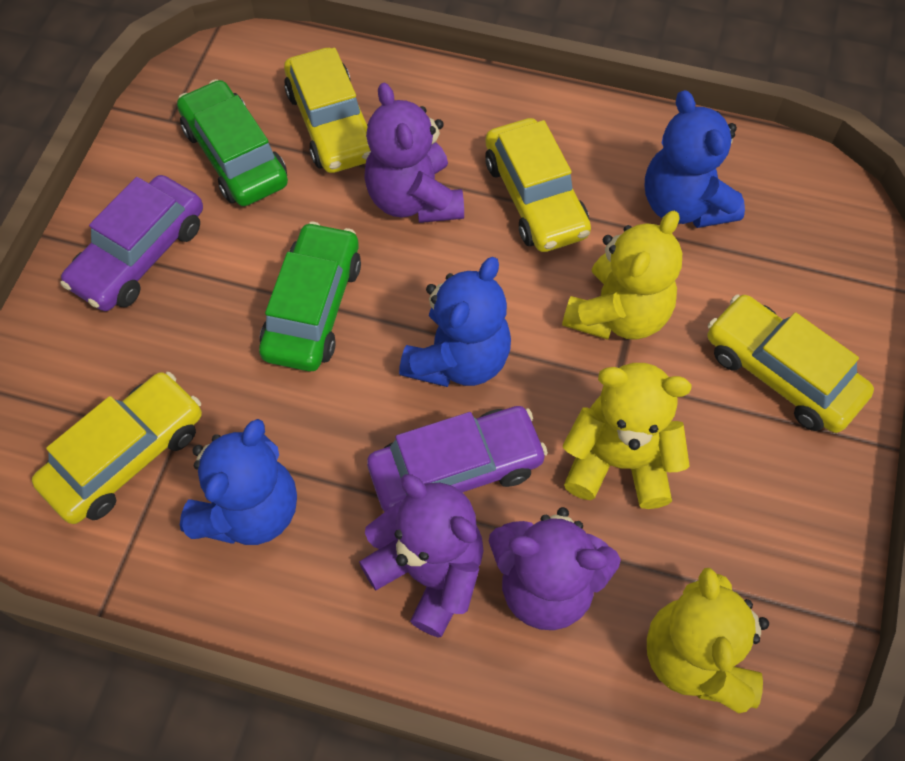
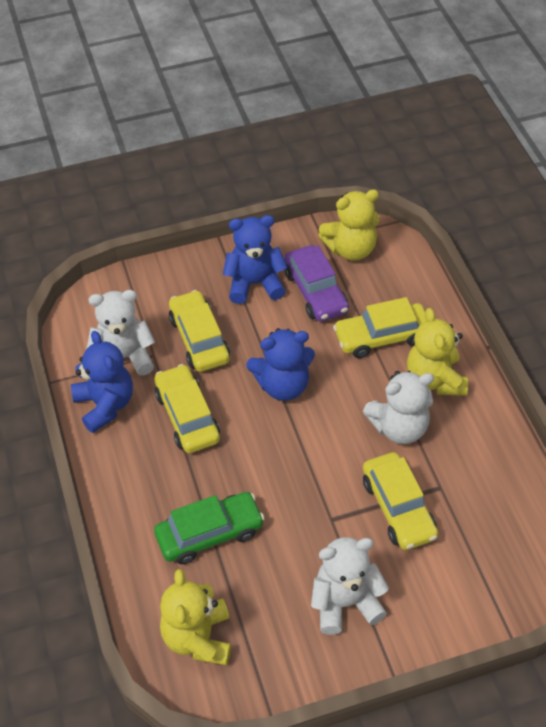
green car: 2 -> 1
purple car: 2 -> 1
purple teddy bear: 3 -> 0
white teddy bear: 0 -> 3

